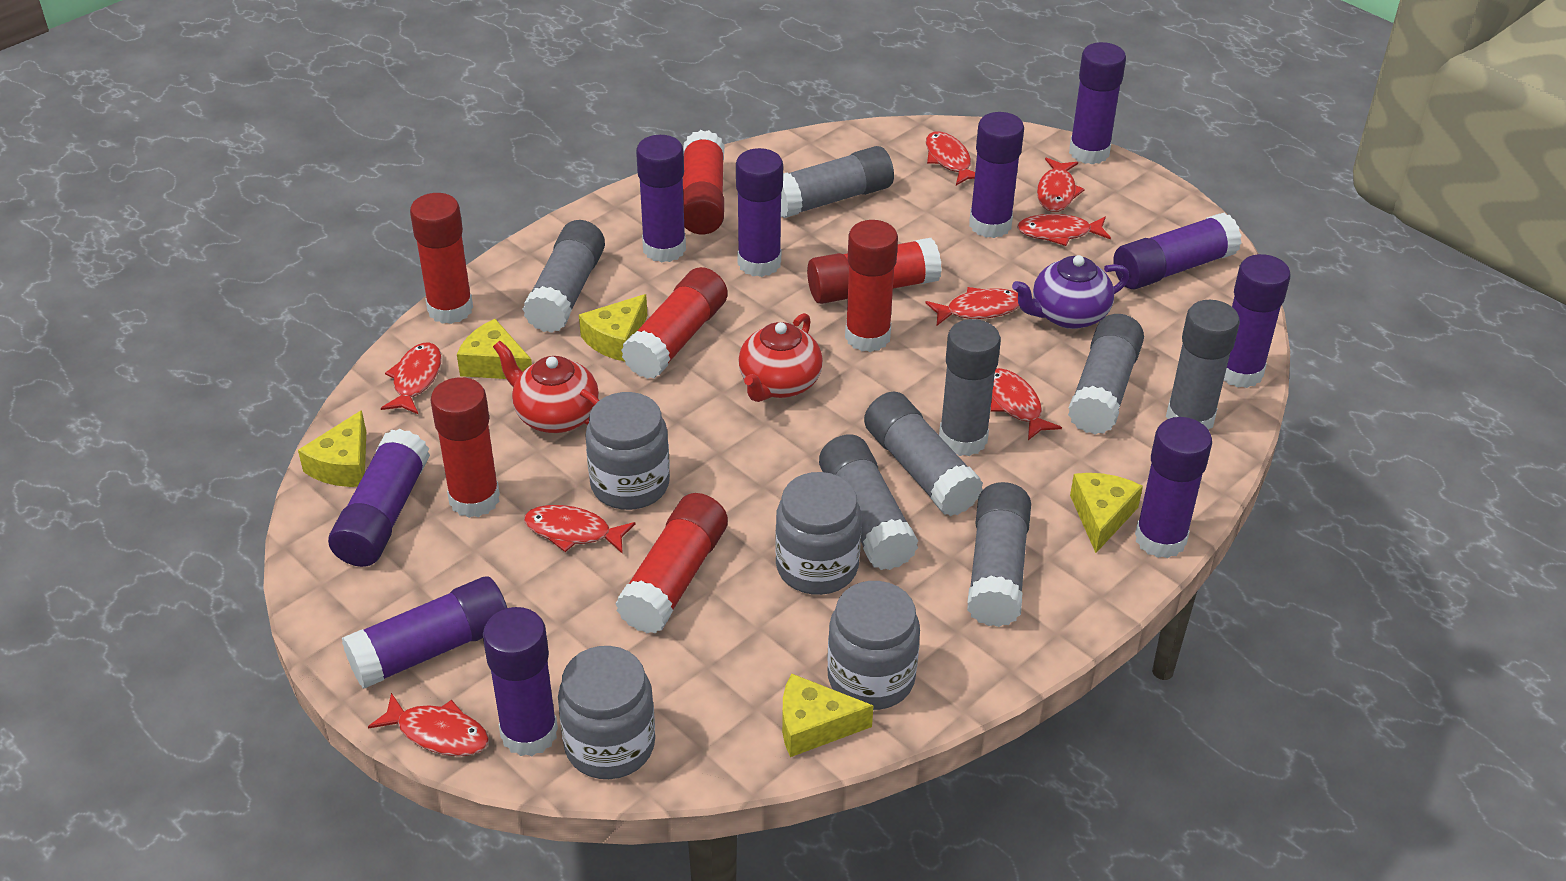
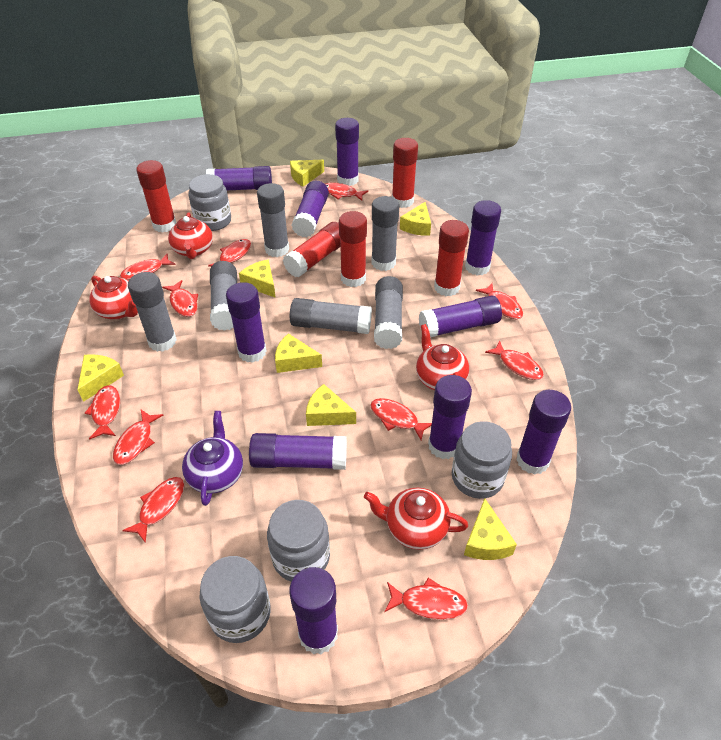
grey glue stick: 8 -> 6
red fish: 8 -> 11
red glue stick: 7 -> 5
red teapot: 2 -> 4
yellow cheese: 5 -> 7

